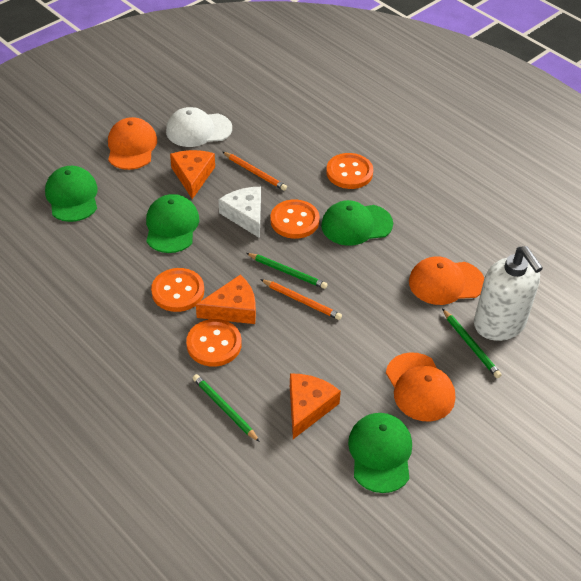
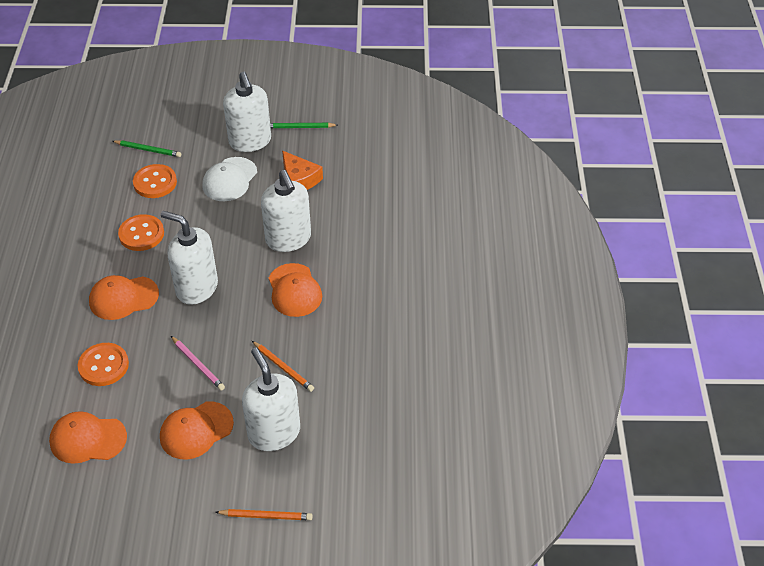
green cap: 4 -> 0
green pencil: 3 -> 2
orange button: 4 -> 3
orange cap: 3 -> 4
orange cheese: 3 -> 1
pink pencil: 0 -> 1
white cheese: 1 -> 0
white soap dispenser: 1 -> 4

